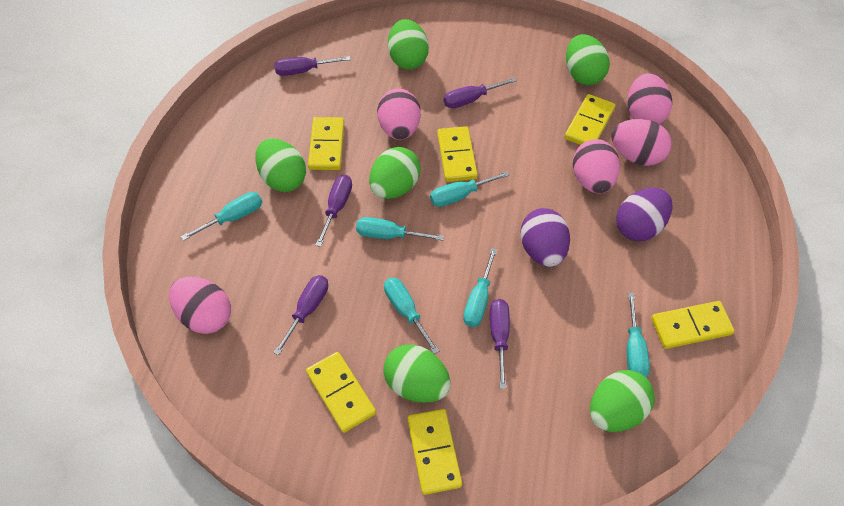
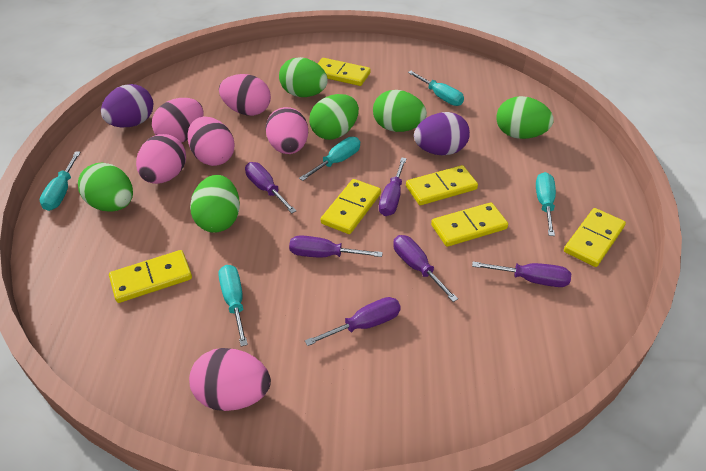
pink egg: 5 -> 6
purple screwdriver: 5 -> 6
turquoise screwdriver: 6 -> 5

